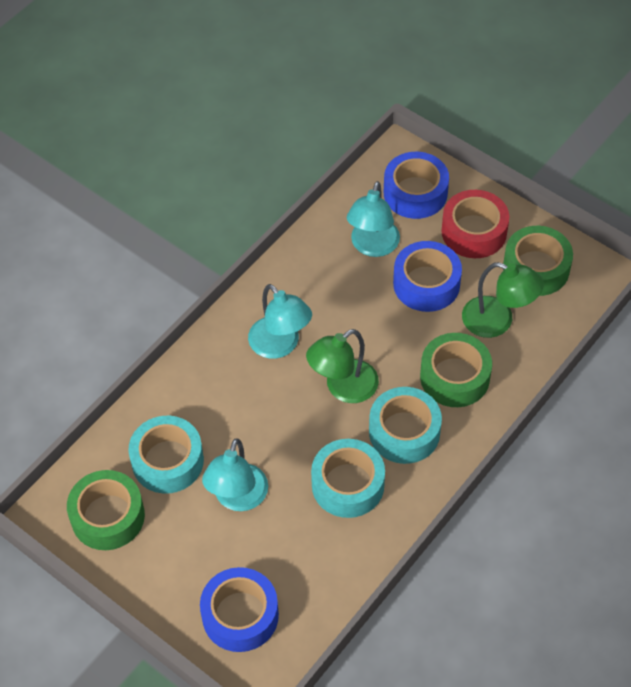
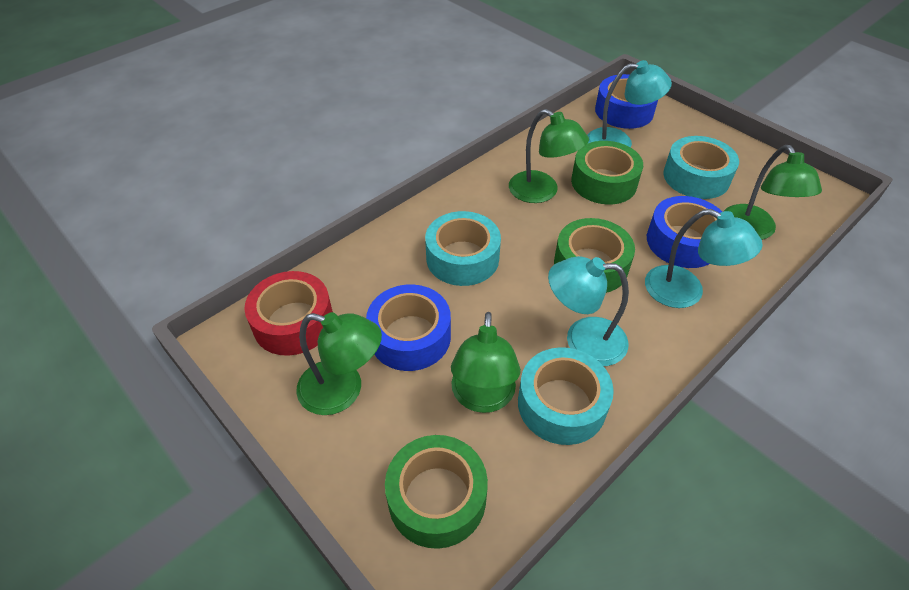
green lamp: 2 -> 4

